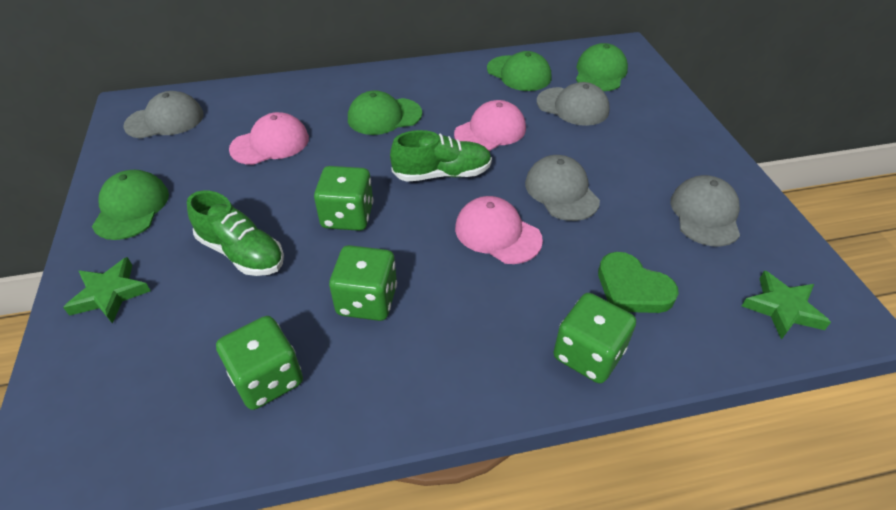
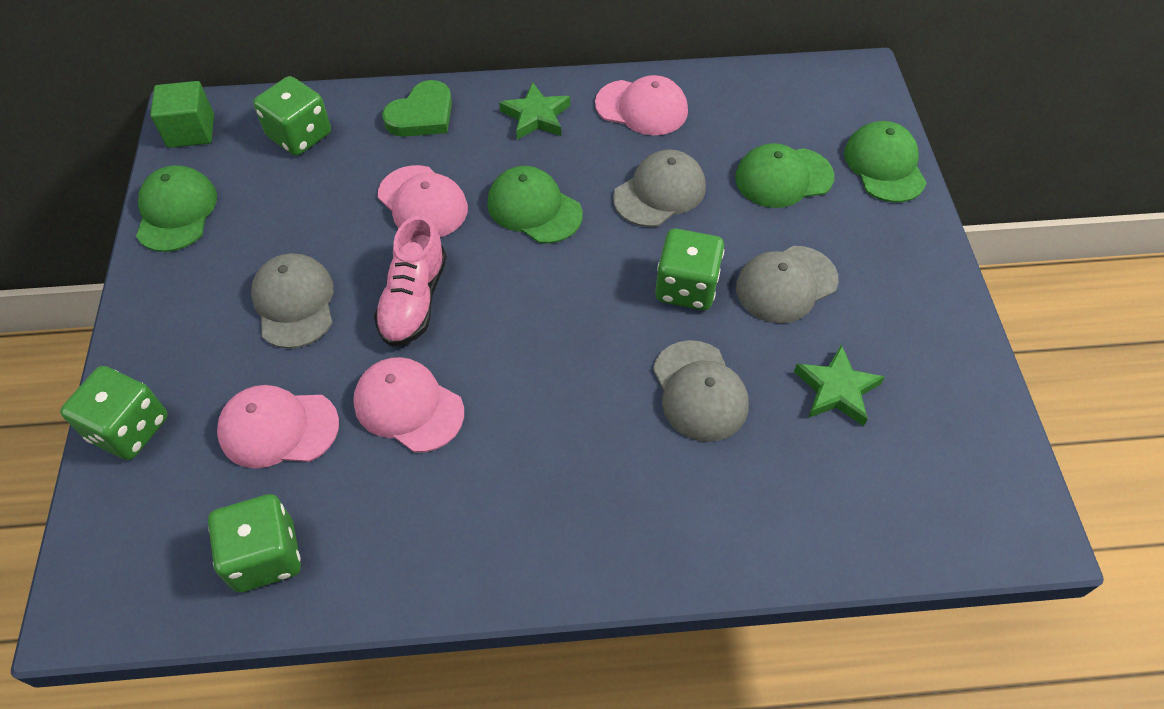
green cube: 0 -> 1
green shoe: 2 -> 0
pink cap: 3 -> 4
pink shoe: 0 -> 1

